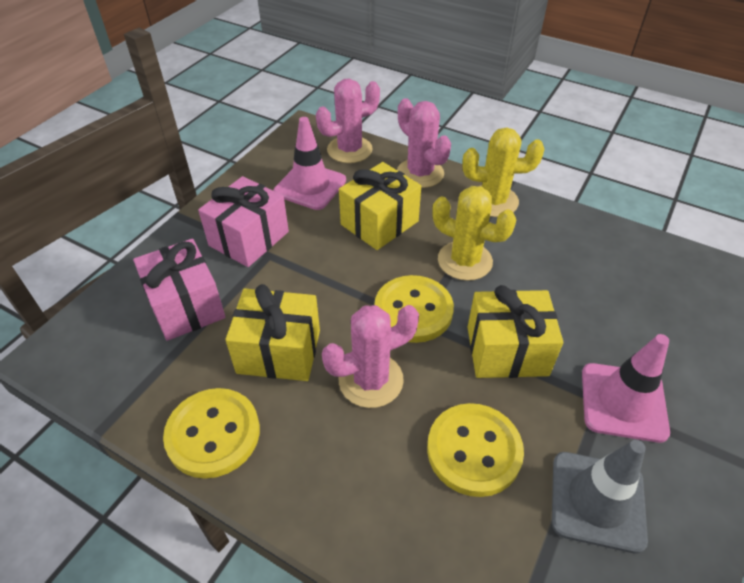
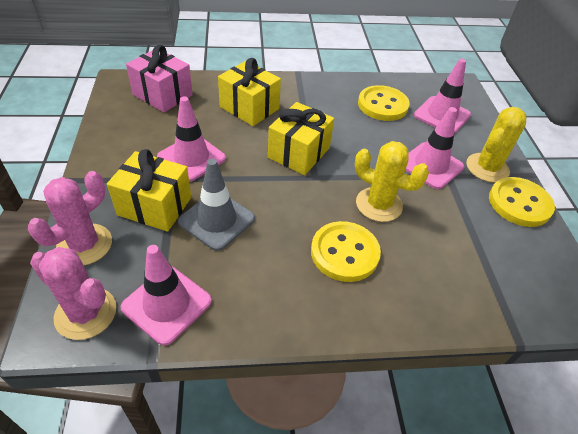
pink cactus: 3 -> 2
pink gift: 2 -> 1
pink traffic cone: 2 -> 4

